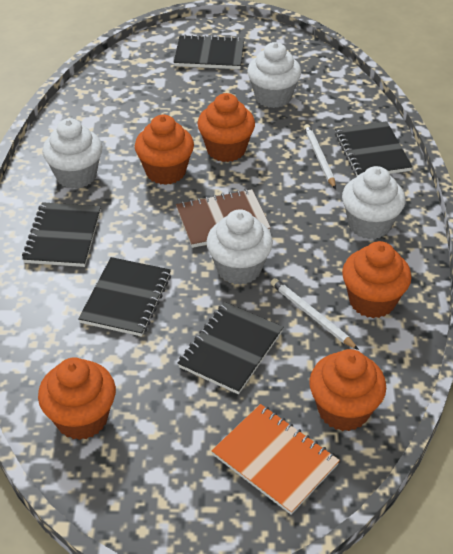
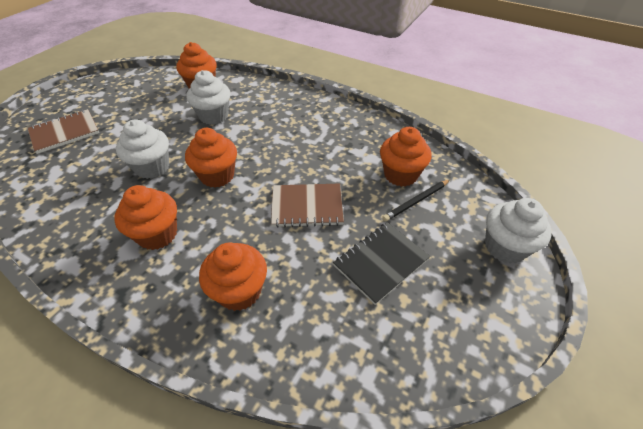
black notebook: 5 -> 1
black pencil: 0 -> 1
brown notebook: 1 -> 2
orange notebook: 1 -> 0
white cupcake: 4 -> 3
white pencil: 2 -> 0

